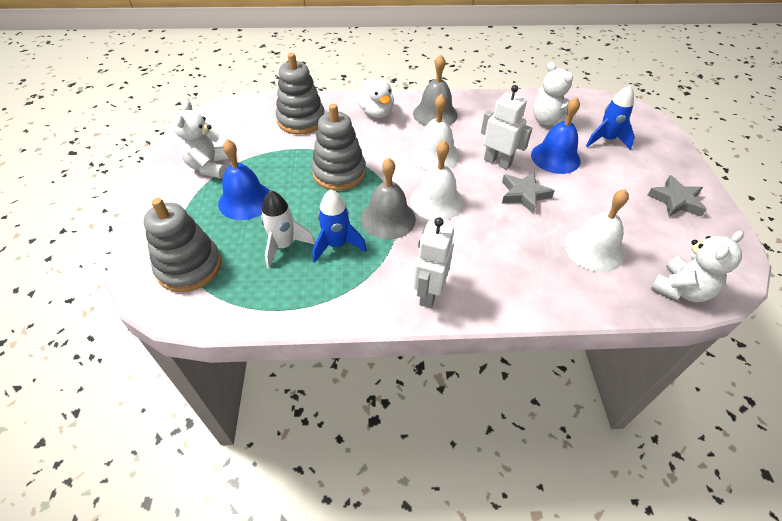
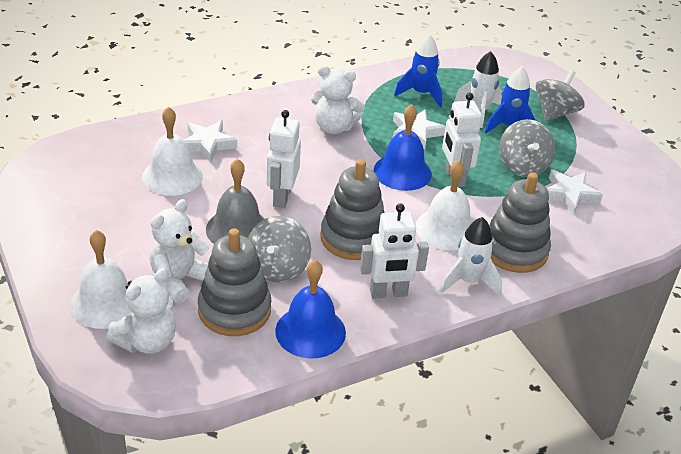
grey bell: 2 -> 1
grey spinning top: 0 -> 3
grey star: 2 -> 0
white duck: 1 -> 0
white robot: 2 -> 3
white rocket: 1 -> 2
white star: 0 -> 3

